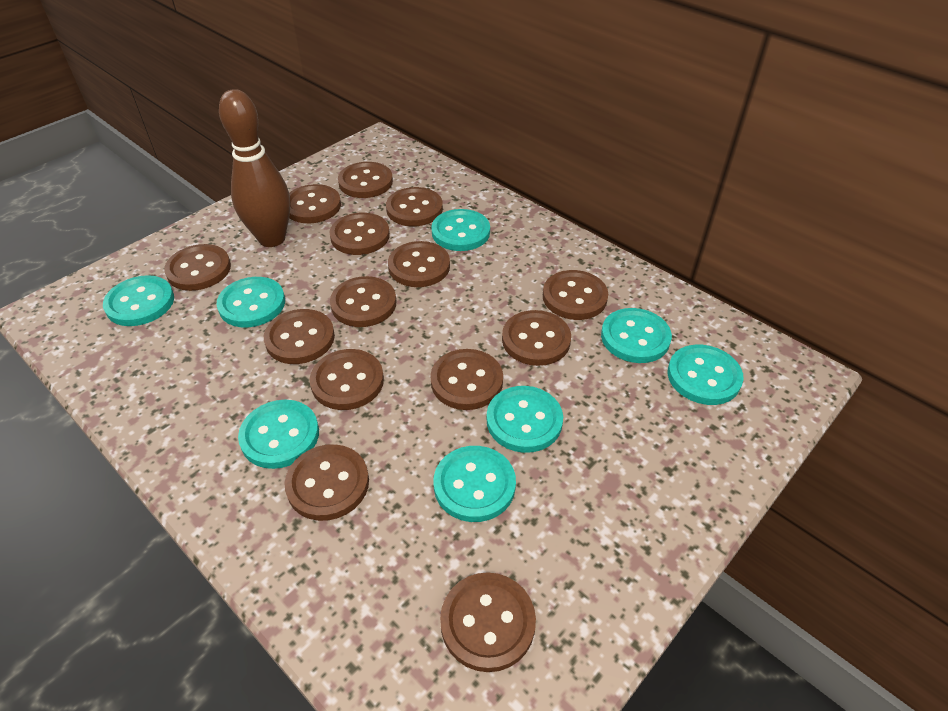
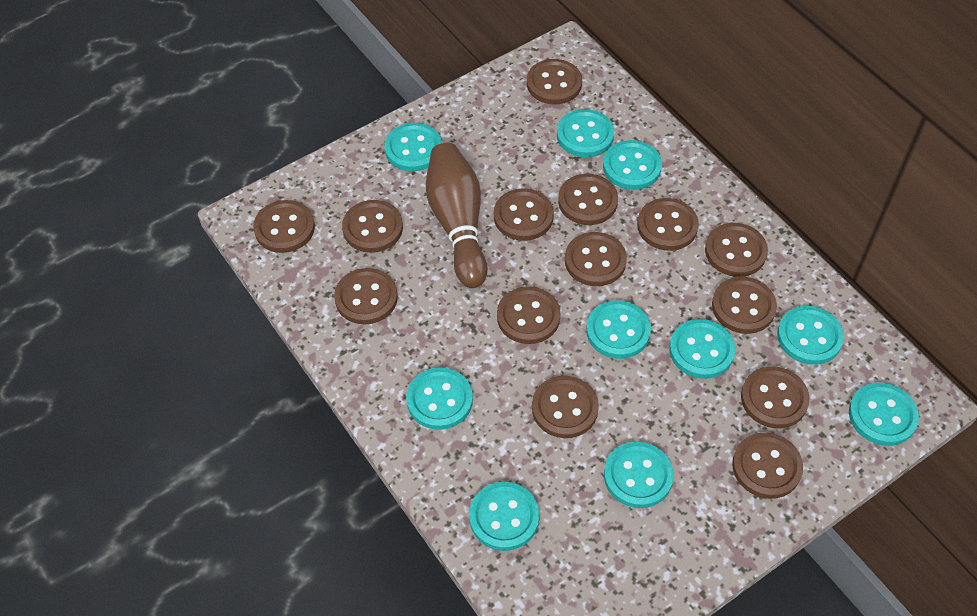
turquoise button: 8 -> 10

